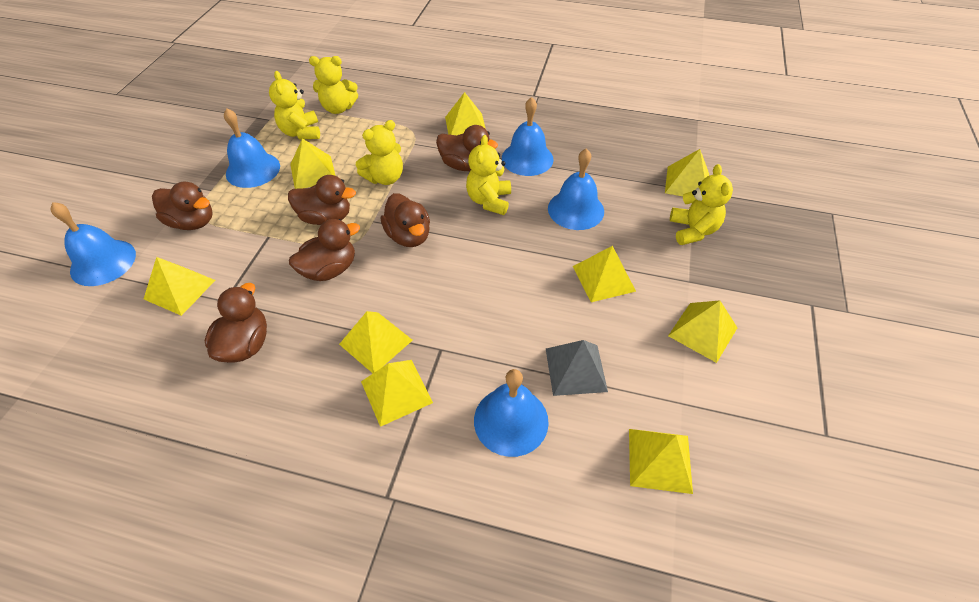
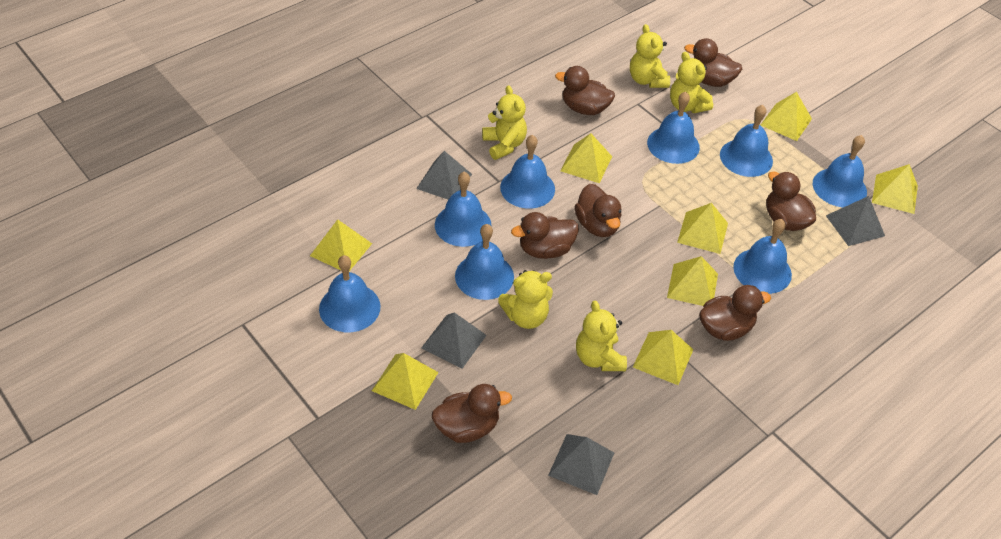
blue bell: 5 -> 8
brown duck: 6 -> 7
grey pyramid: 1 -> 4
yellow pyramid: 9 -> 8

